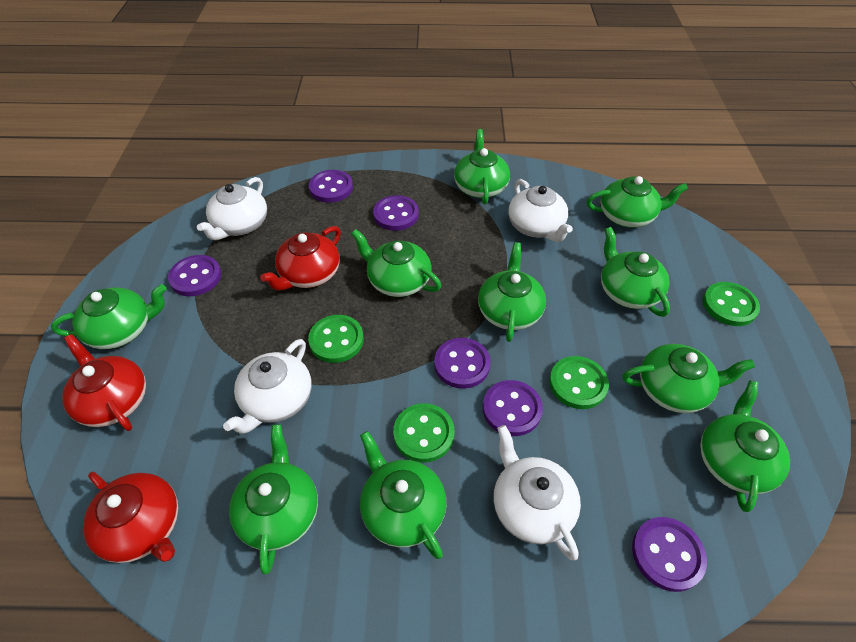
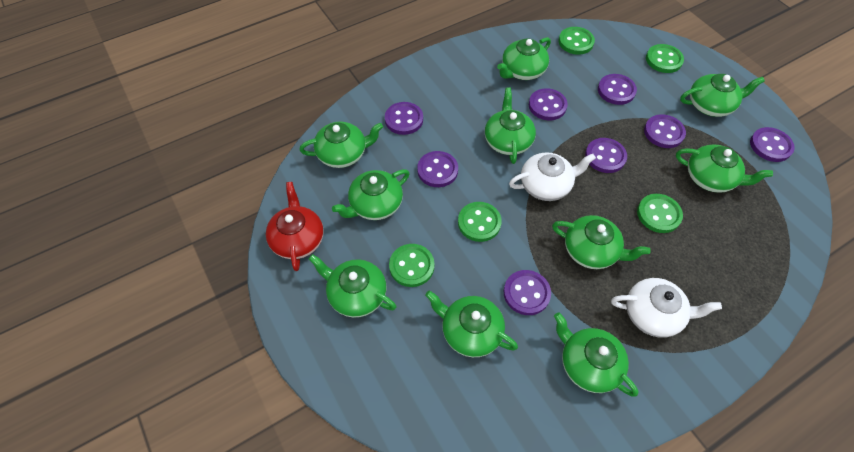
green button: 4 -> 5
purple button: 6 -> 8
red teapot: 3 -> 1
white teapot: 4 -> 2

